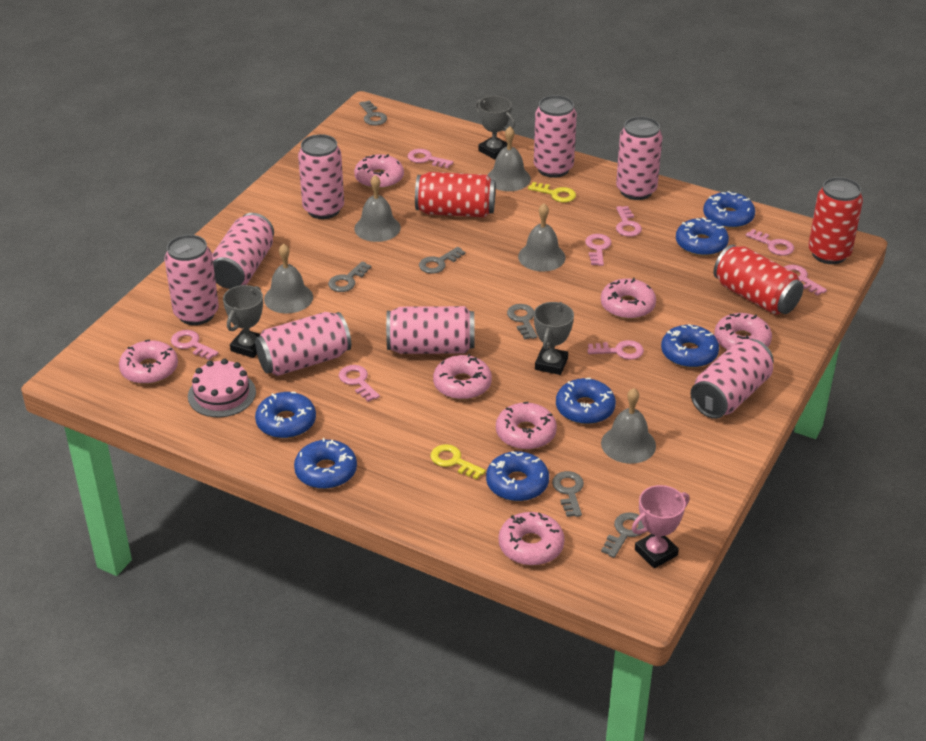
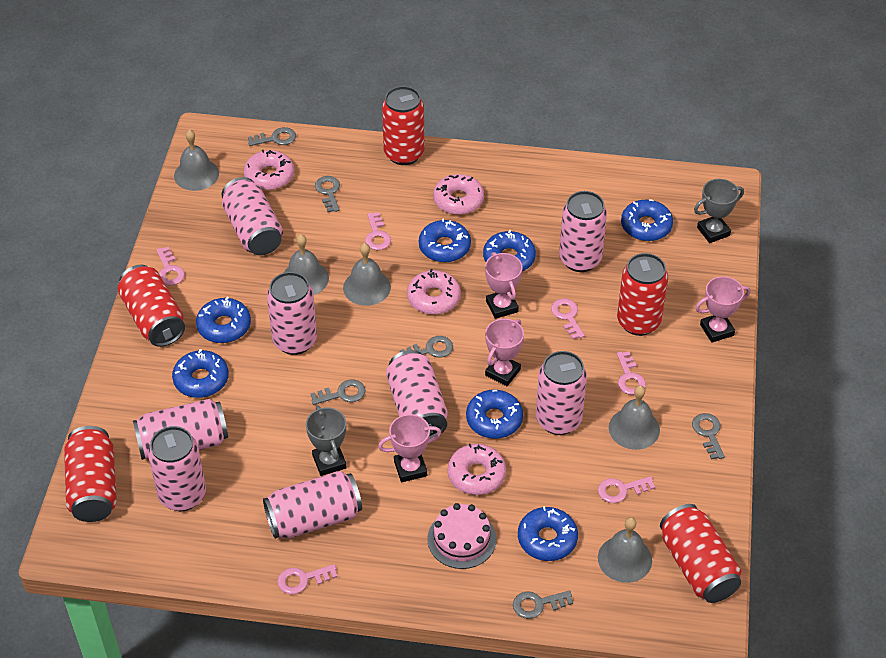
grey trophy: 3 -> 2
pink donut: 7 -> 4
pink key: 8 -> 6
pink trophy: 1 -> 4
red can: 3 -> 5
yellow key: 2 -> 0

